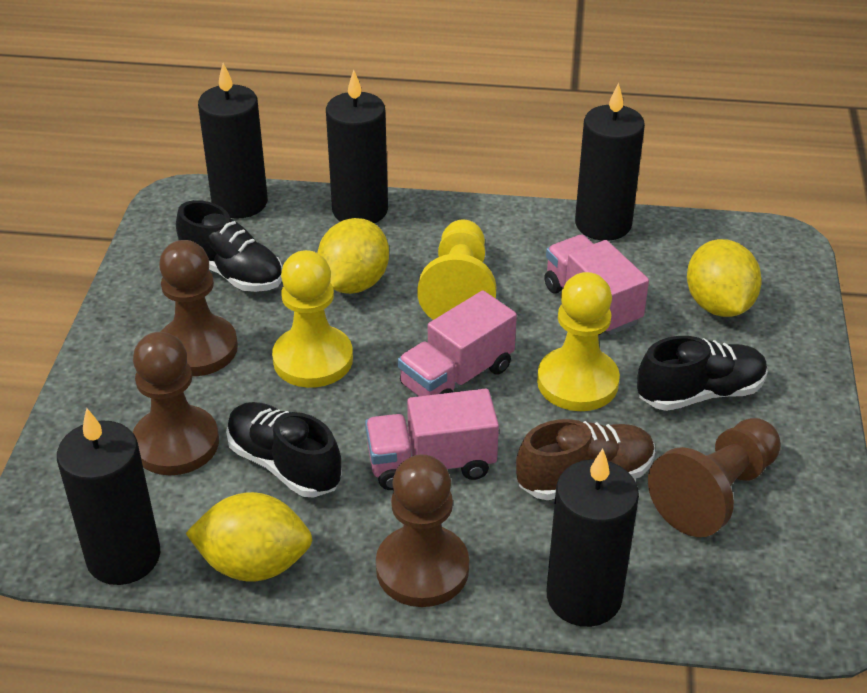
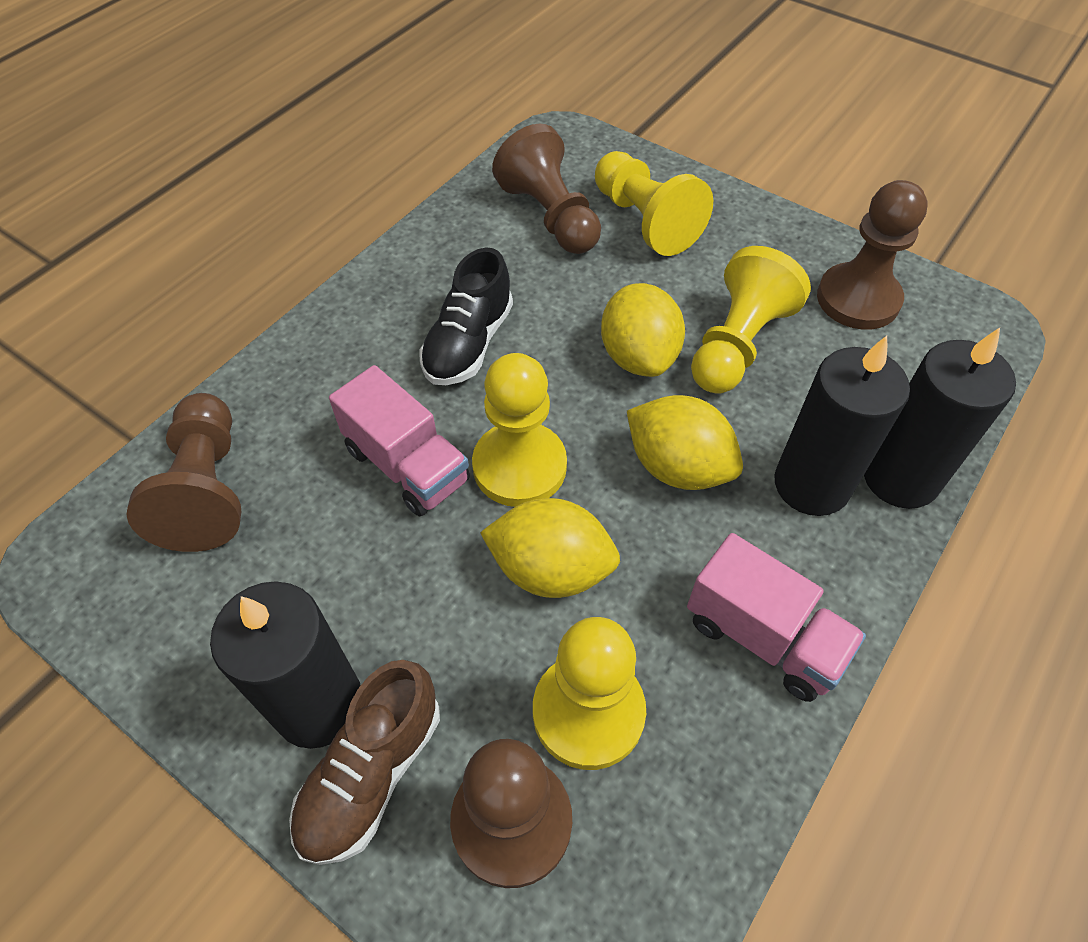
black candle: 5 -> 3
black shoe: 3 -> 1
pink truck: 3 -> 2
yellow pawn: 3 -> 4

